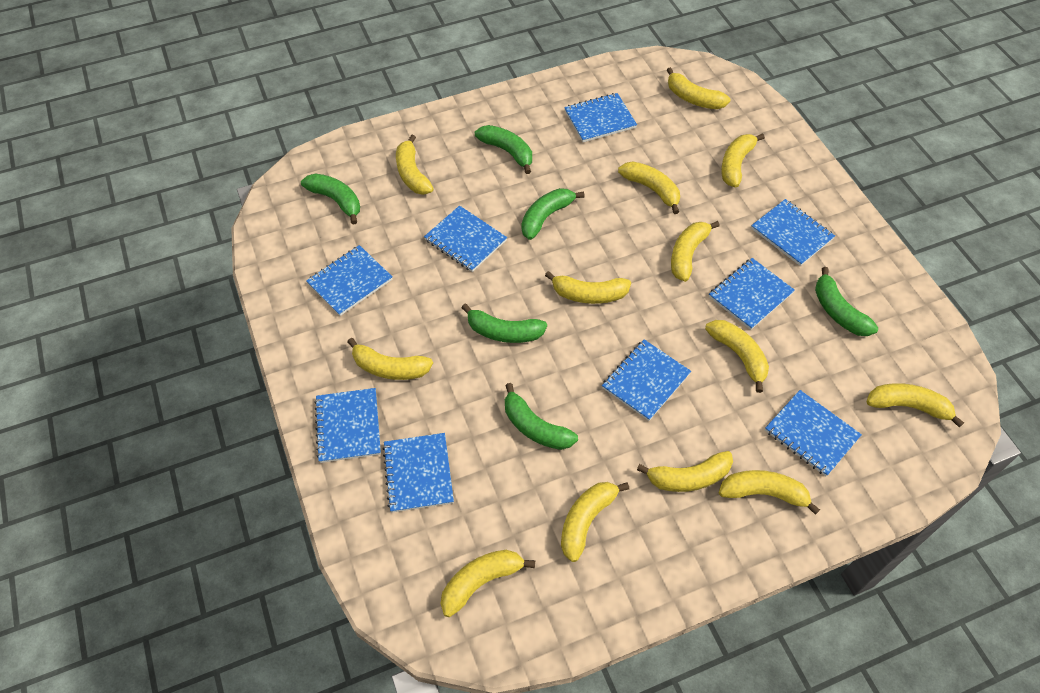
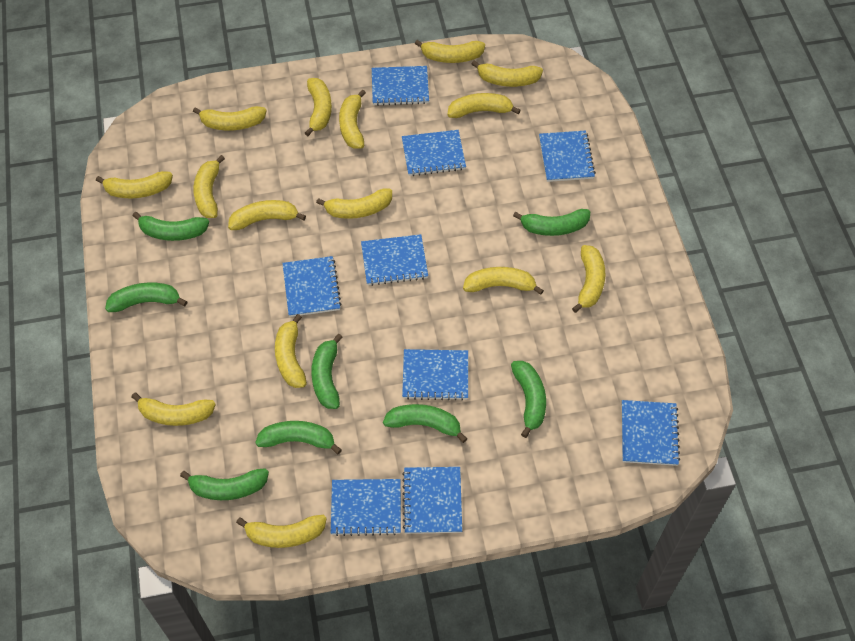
green banana: 6 -> 8
yellow banana: 13 -> 15

